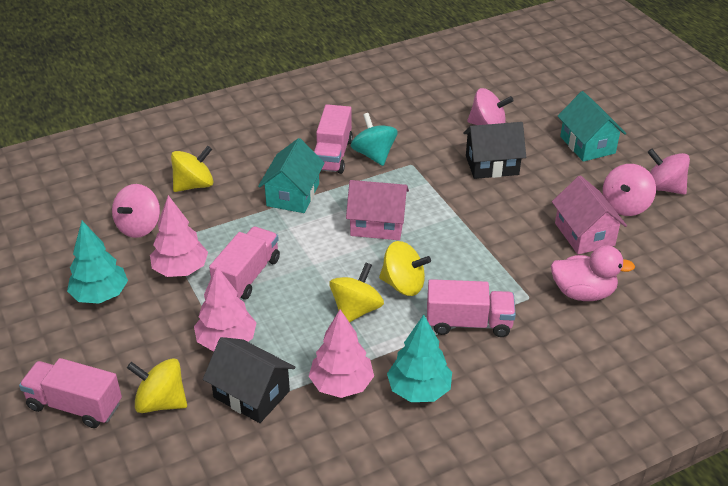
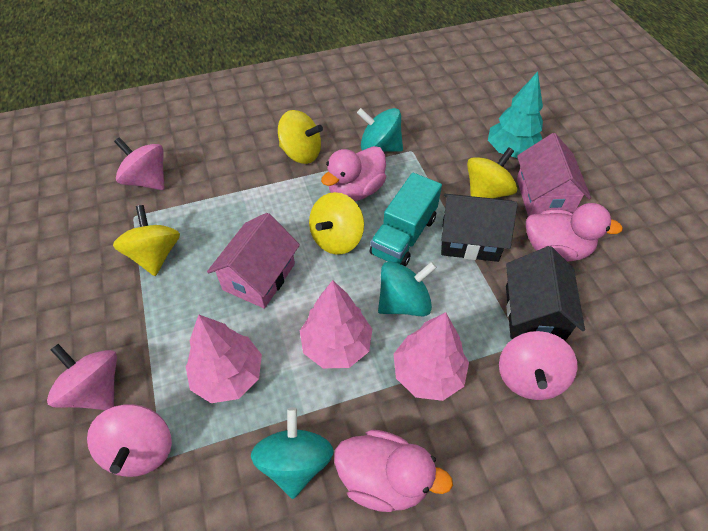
pink duck: 1 -> 3
pink truck: 4 -> 0
turquoise house: 2 -> 0
turquoise spinning top: 1 -> 3
turquoise tree: 2 -> 1
turquoise truck: 0 -> 1

